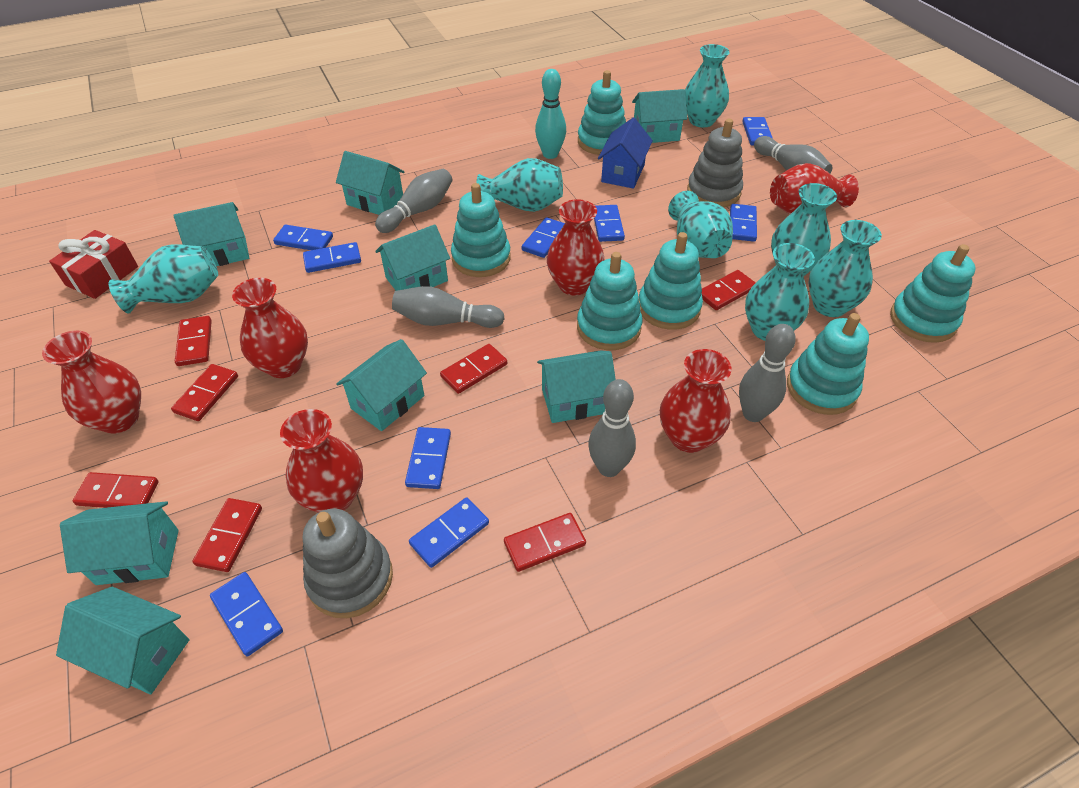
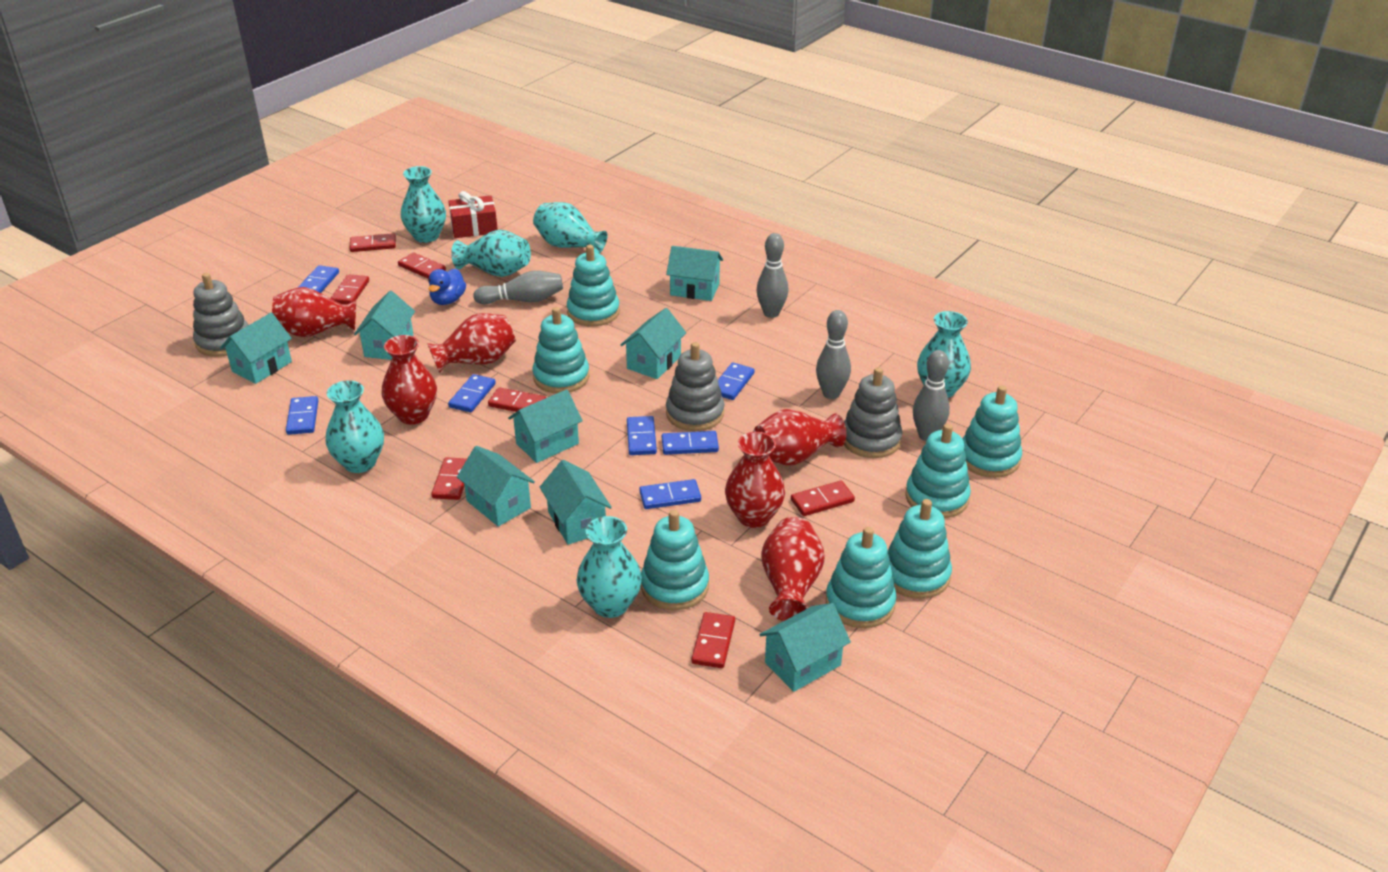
blue domino: 9 -> 7
blue duck: 0 -> 1
blue house: 1 -> 0
grey bowling pin: 5 -> 4
grey stacking toy: 2 -> 3
turquoise bowling pin: 1 -> 0
turquoise stacking toy: 6 -> 7
turquoise vase: 7 -> 6

